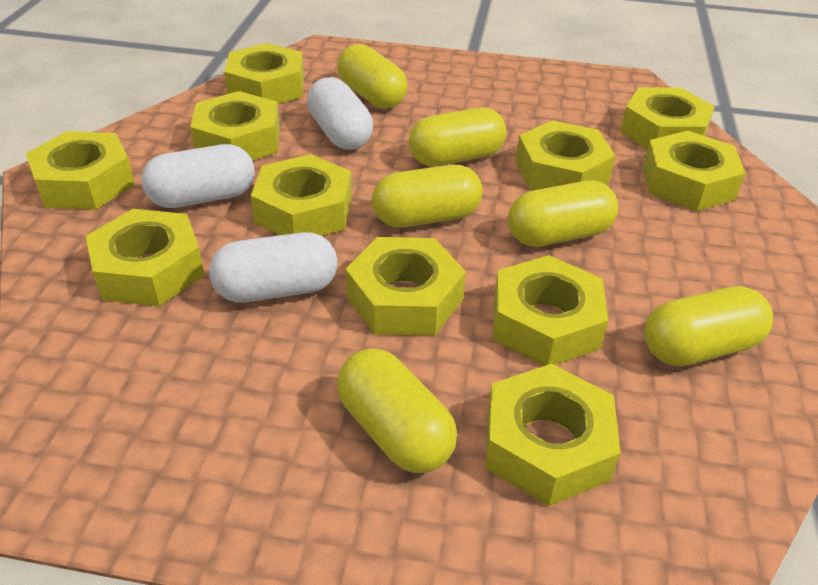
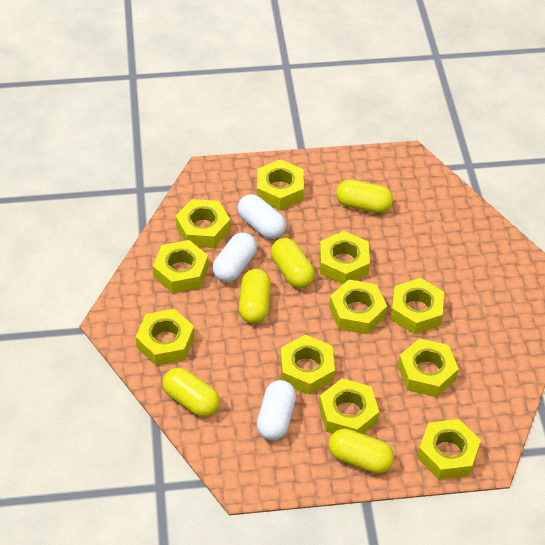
yellow capsule: 6 -> 5

